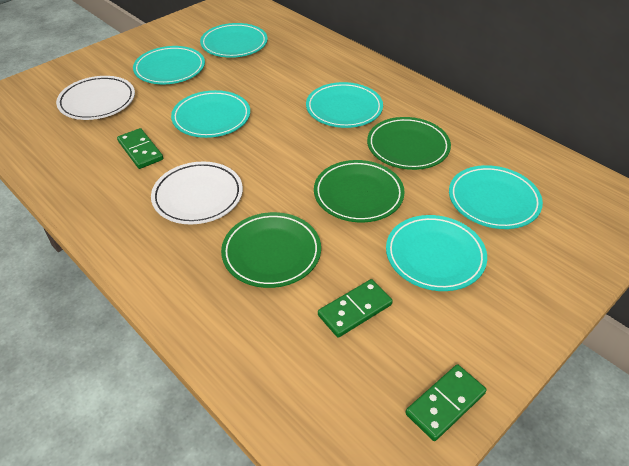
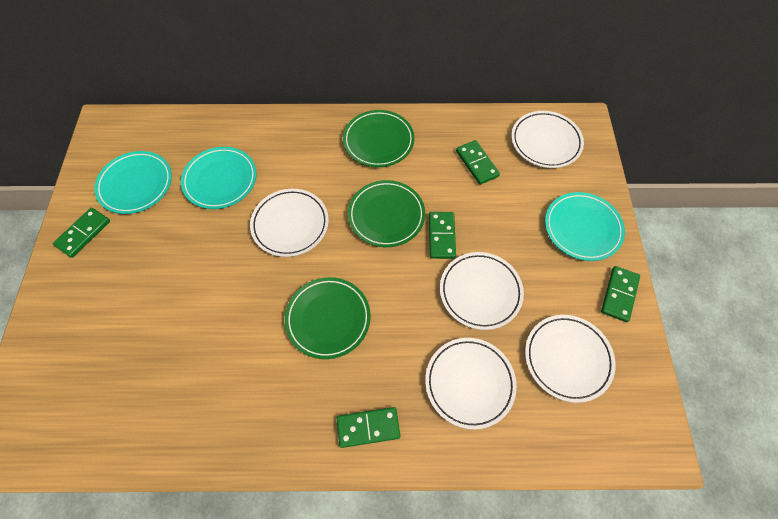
green domino: 3 -> 5
turquoise plate: 6 -> 3
white plate: 2 -> 5

